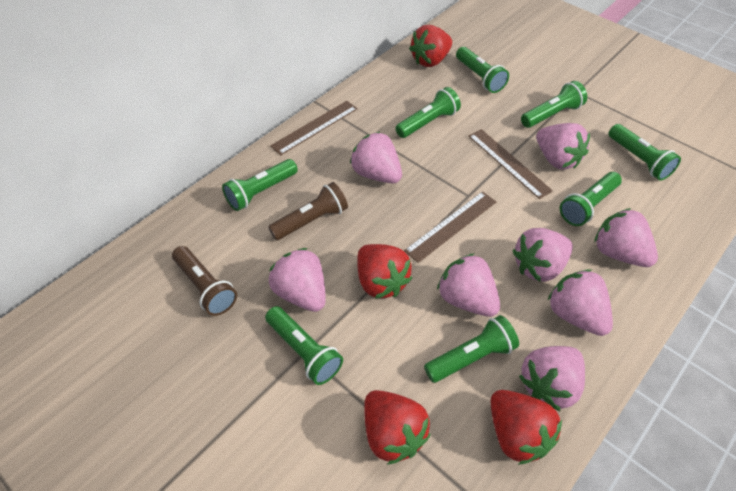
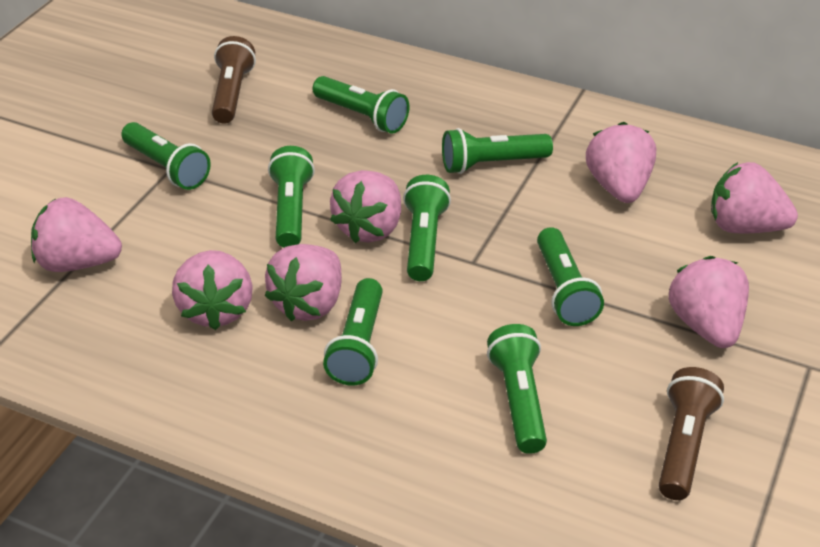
brown ruler: 3 -> 0
pink strawberry: 8 -> 7
red strawberry: 4 -> 0

